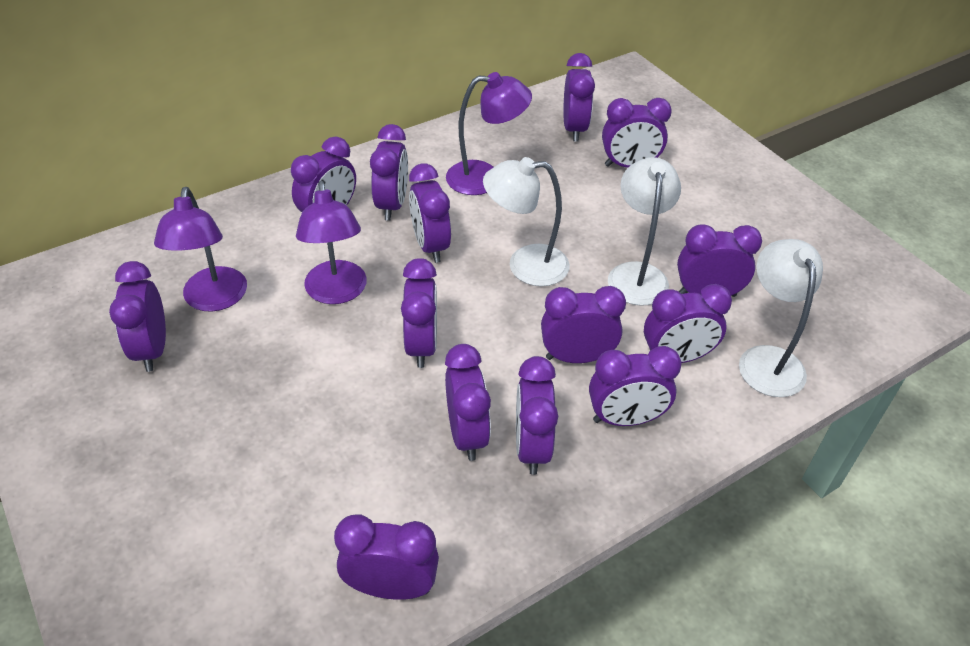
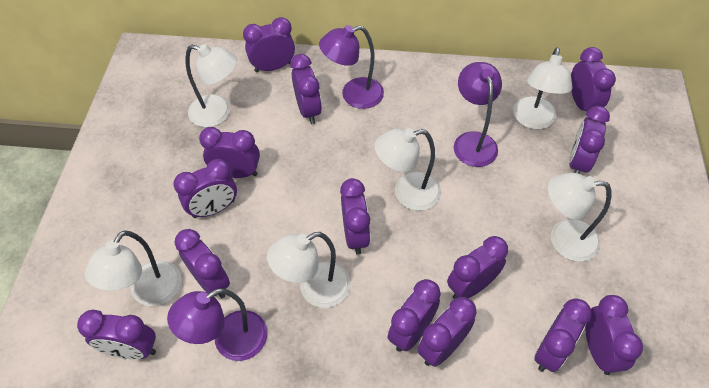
white lamp: 3 -> 6

